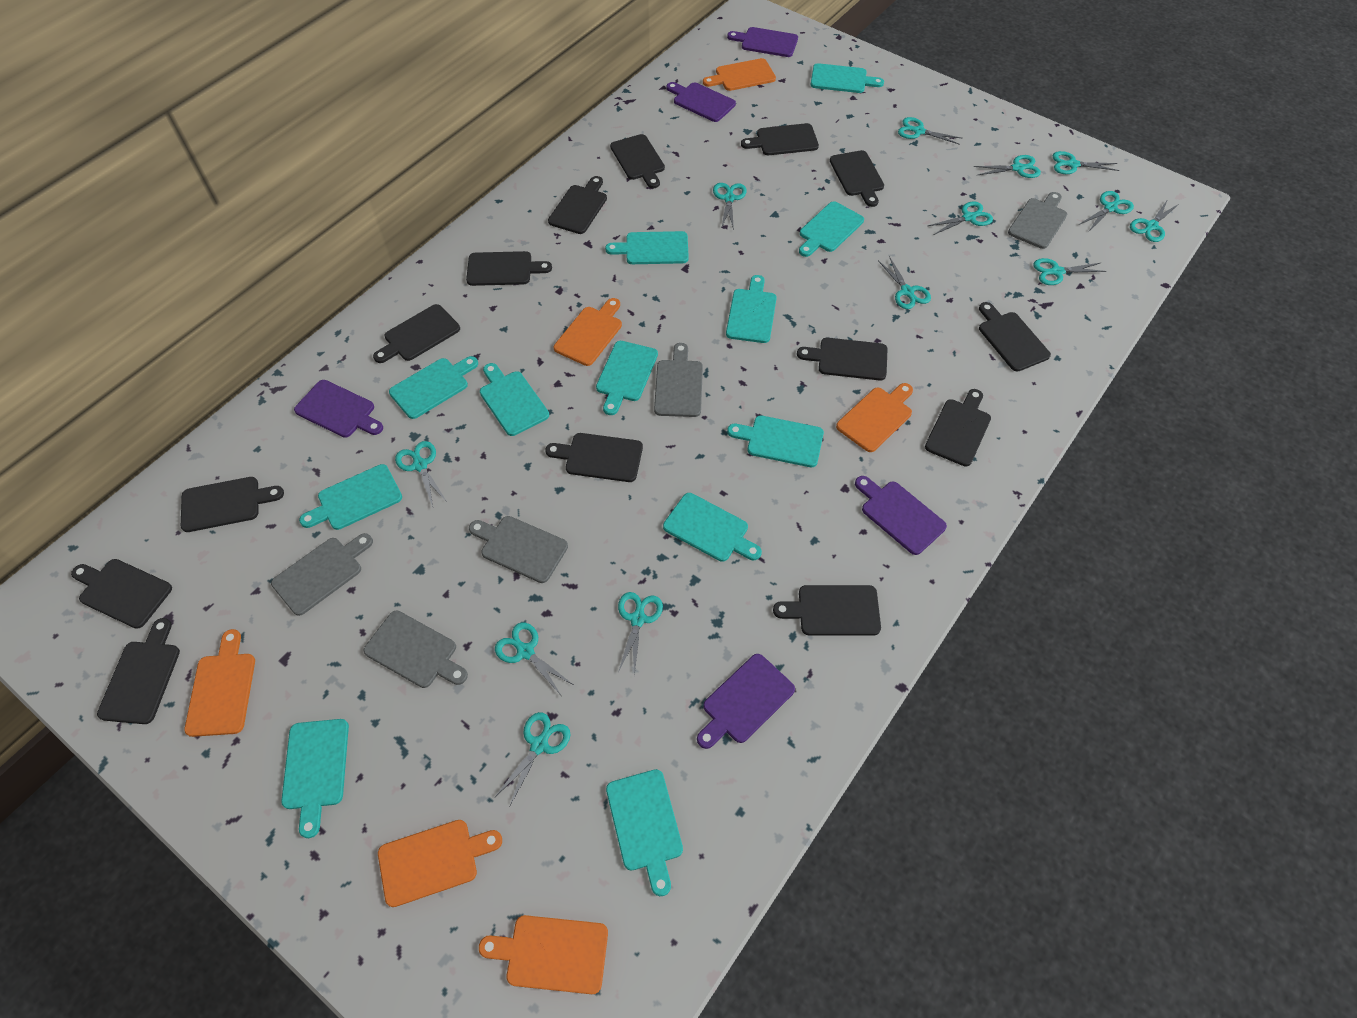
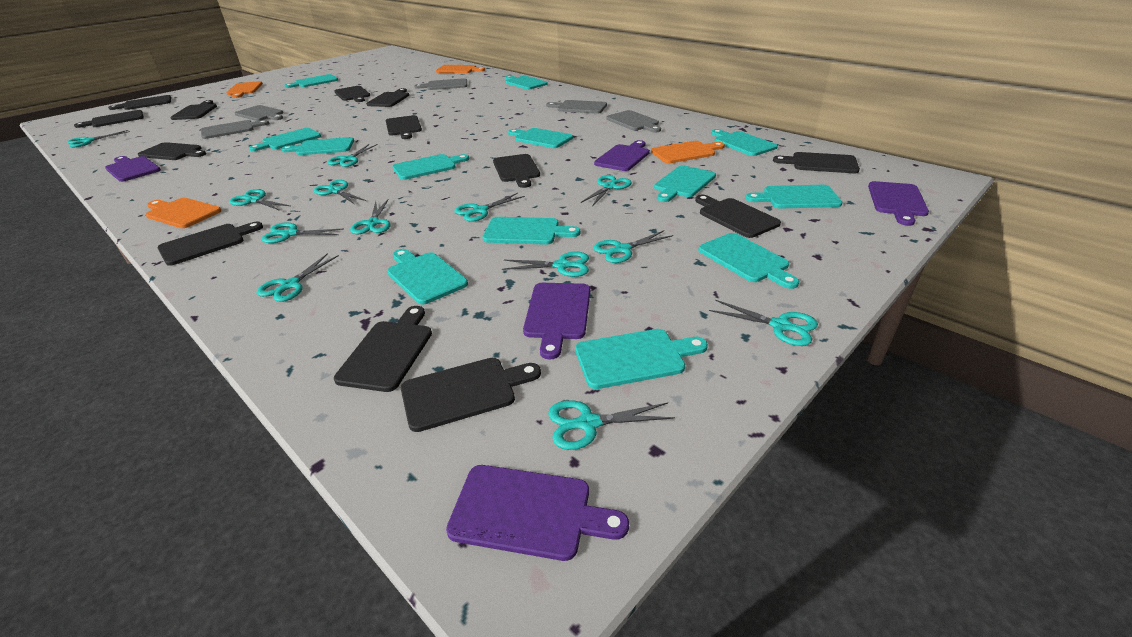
black cutting board: 14 -> 13
orange cutting board: 6 -> 4
turquoise cutting board: 12 -> 13

